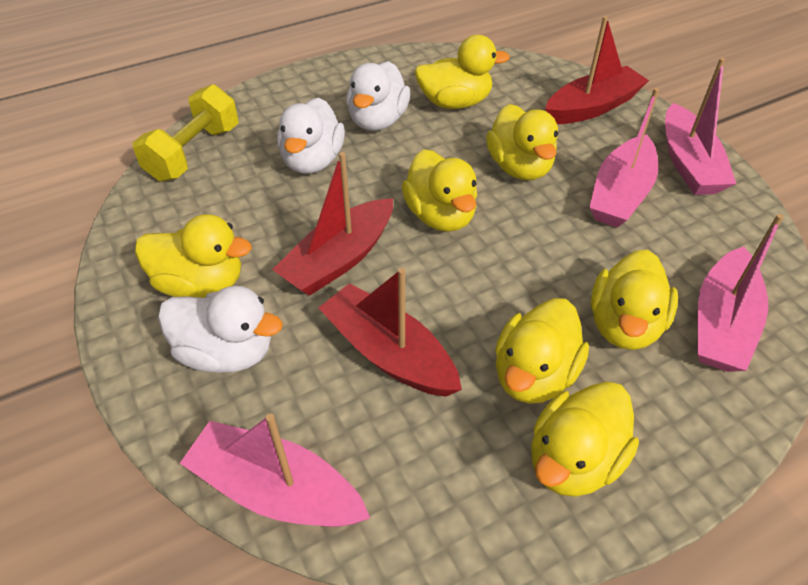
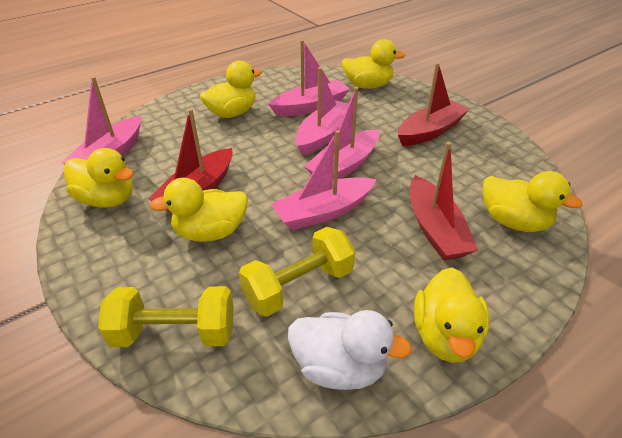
pink boat: 4 -> 5
white duck: 3 -> 1
yellow duck: 7 -> 6
yellow dumbbell: 1 -> 2

